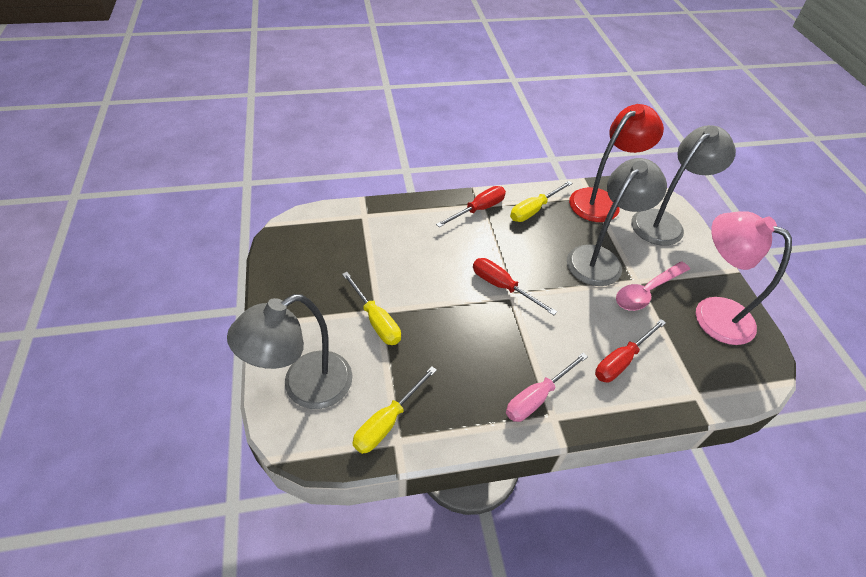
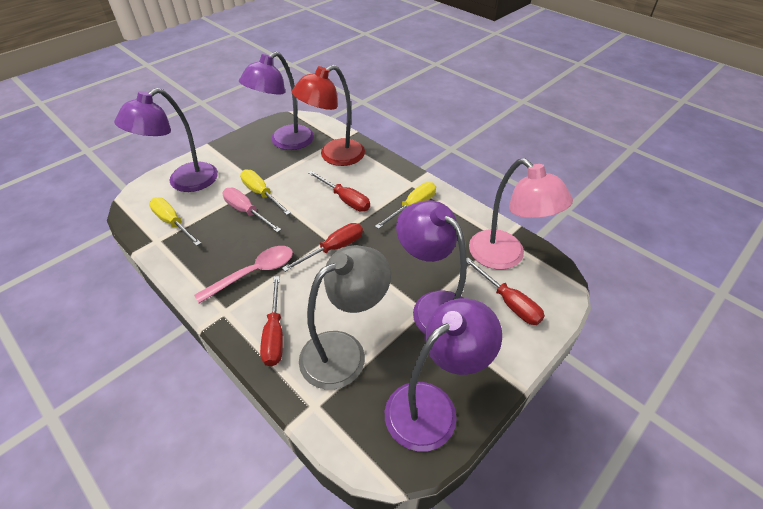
grey lamp: 3 -> 1
purple lamp: 0 -> 4
red screwdriver: 3 -> 4

